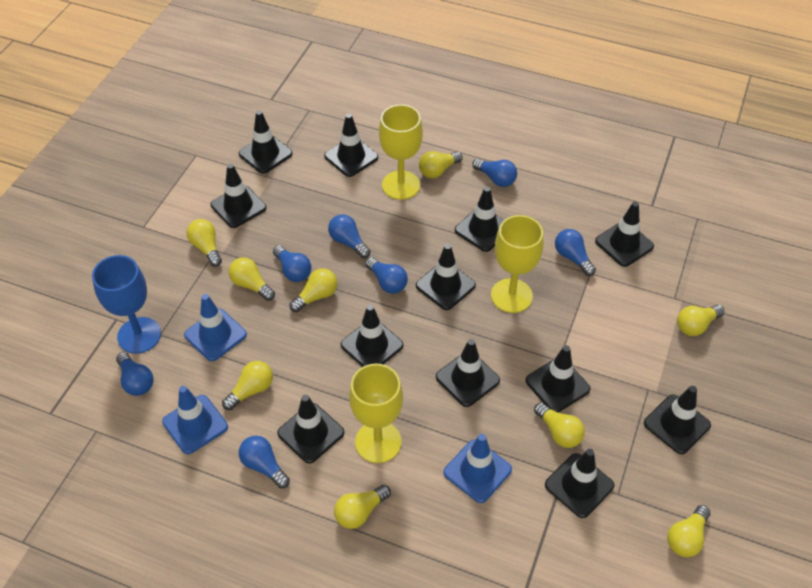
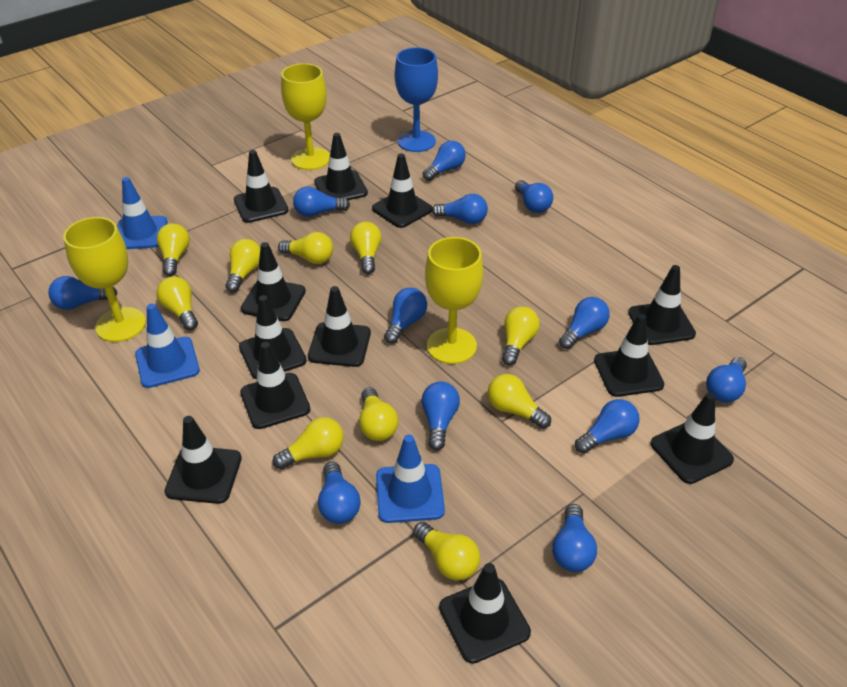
blue light bulb: 7 -> 12
yellow light bulb: 9 -> 10

